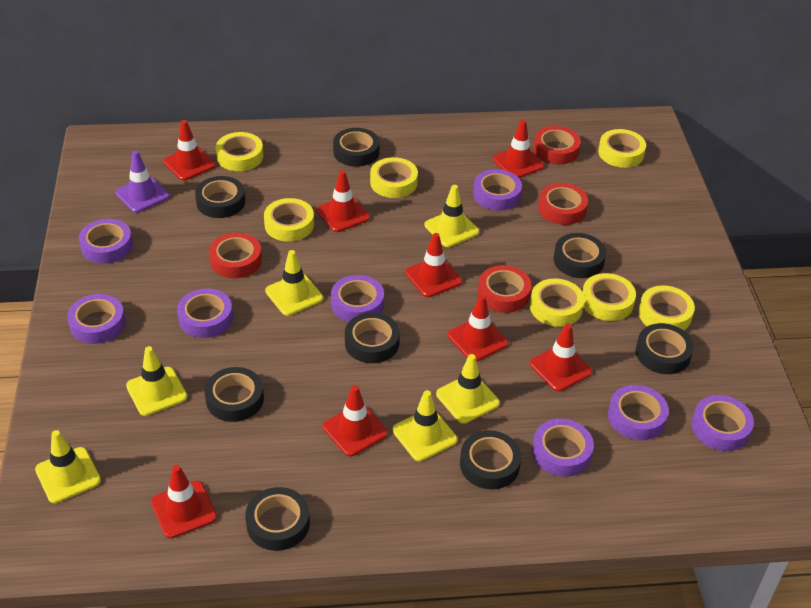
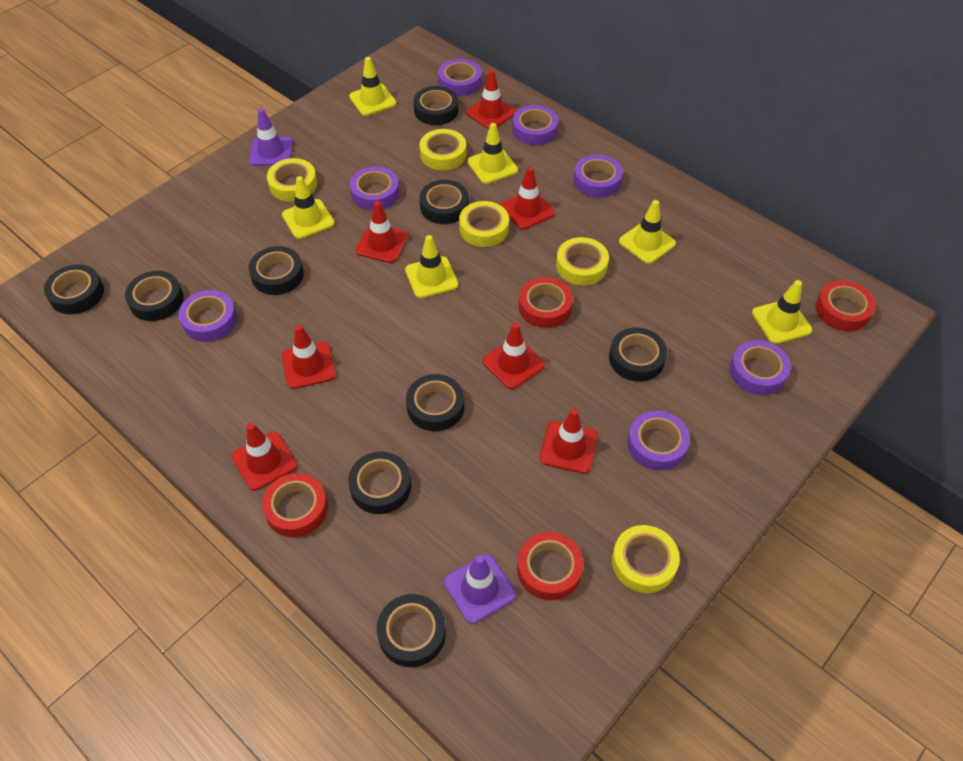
black tape: 8 -> 9
purple tape: 8 -> 7
purple traffic cone: 1 -> 2
red traffic cone: 8 -> 7
yellow tape: 7 -> 5

